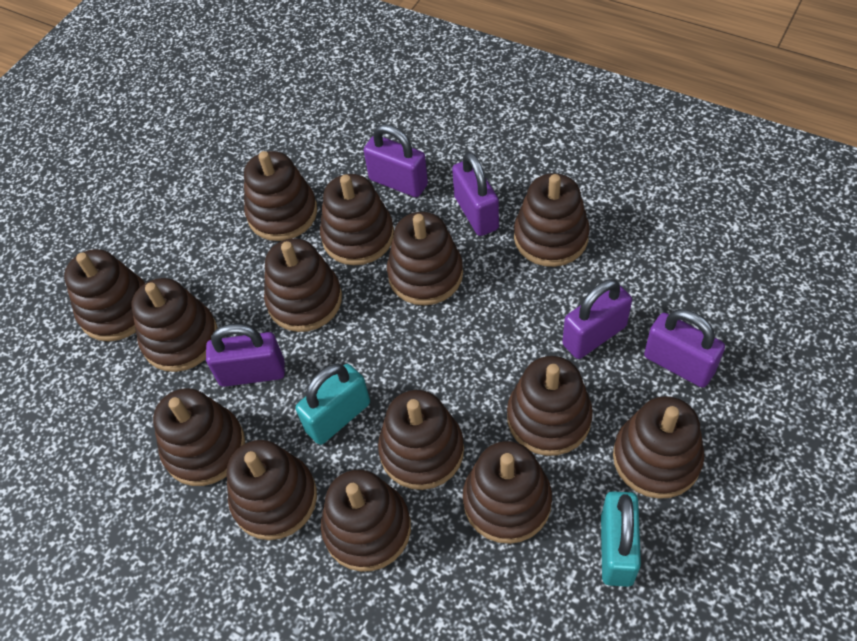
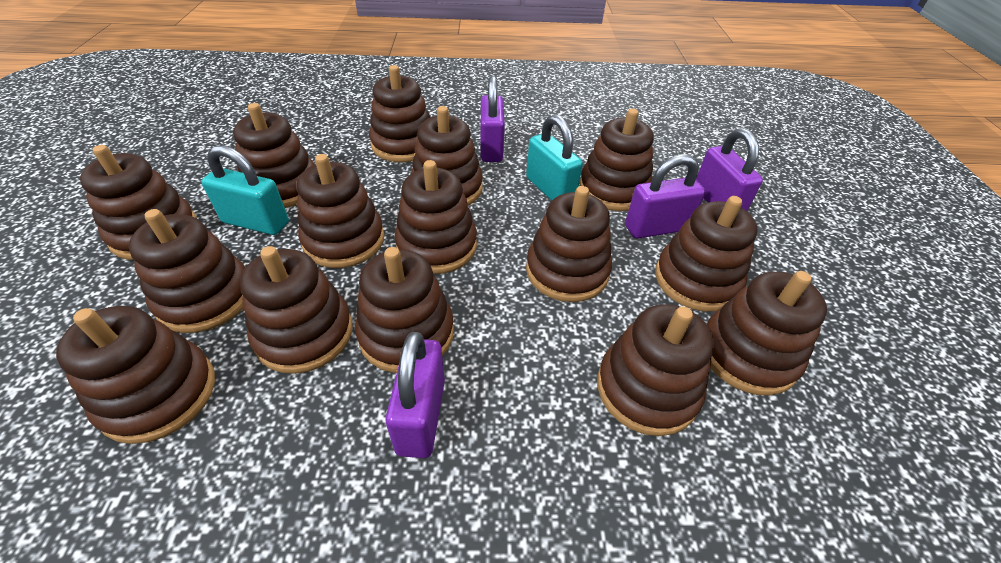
brown stacking toy: 14 -> 15
purple padlock: 5 -> 4

